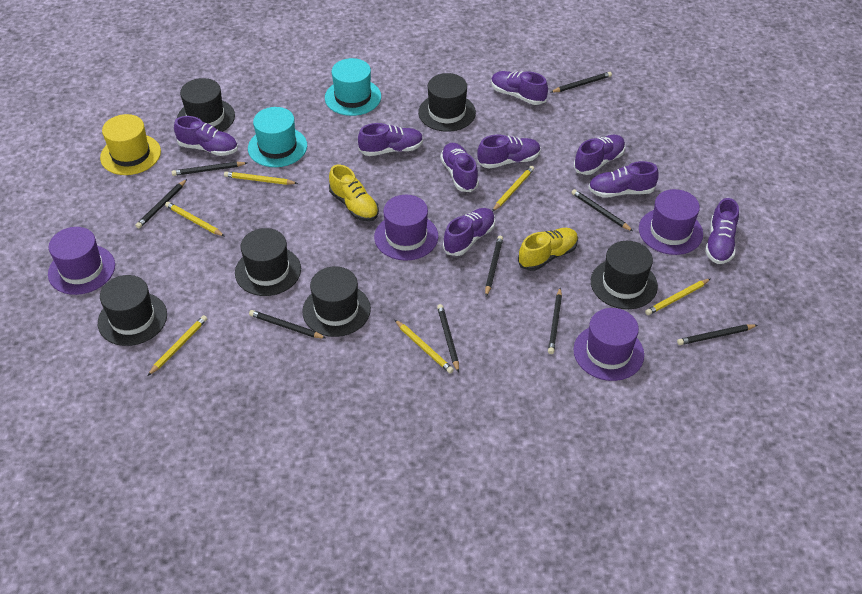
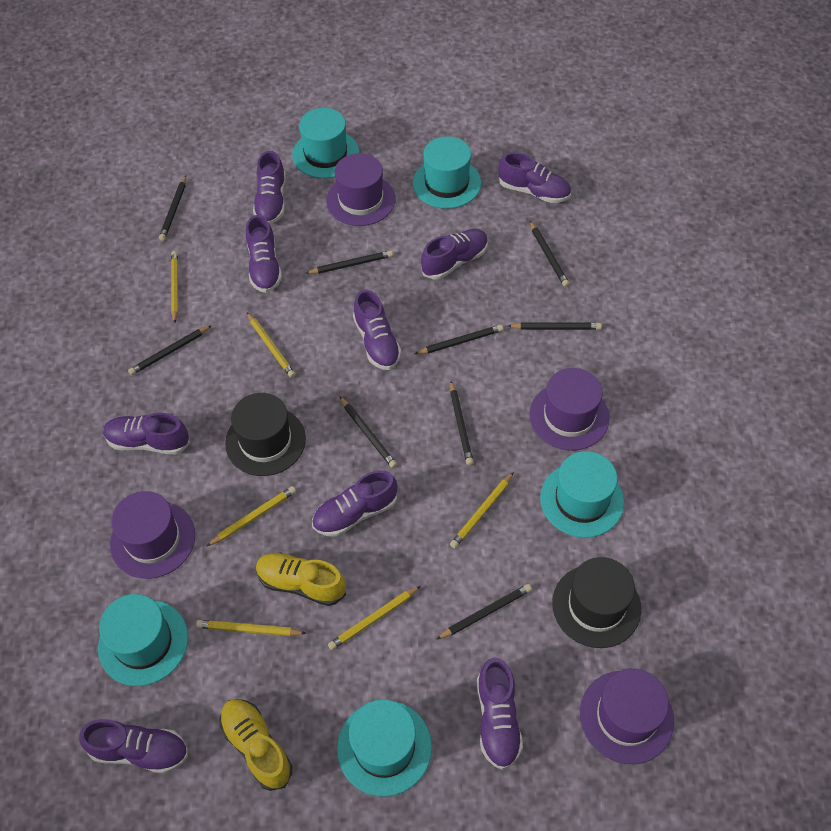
black hat: 6 -> 2
turquoise hat: 2 -> 5
yellow hat: 1 -> 0

